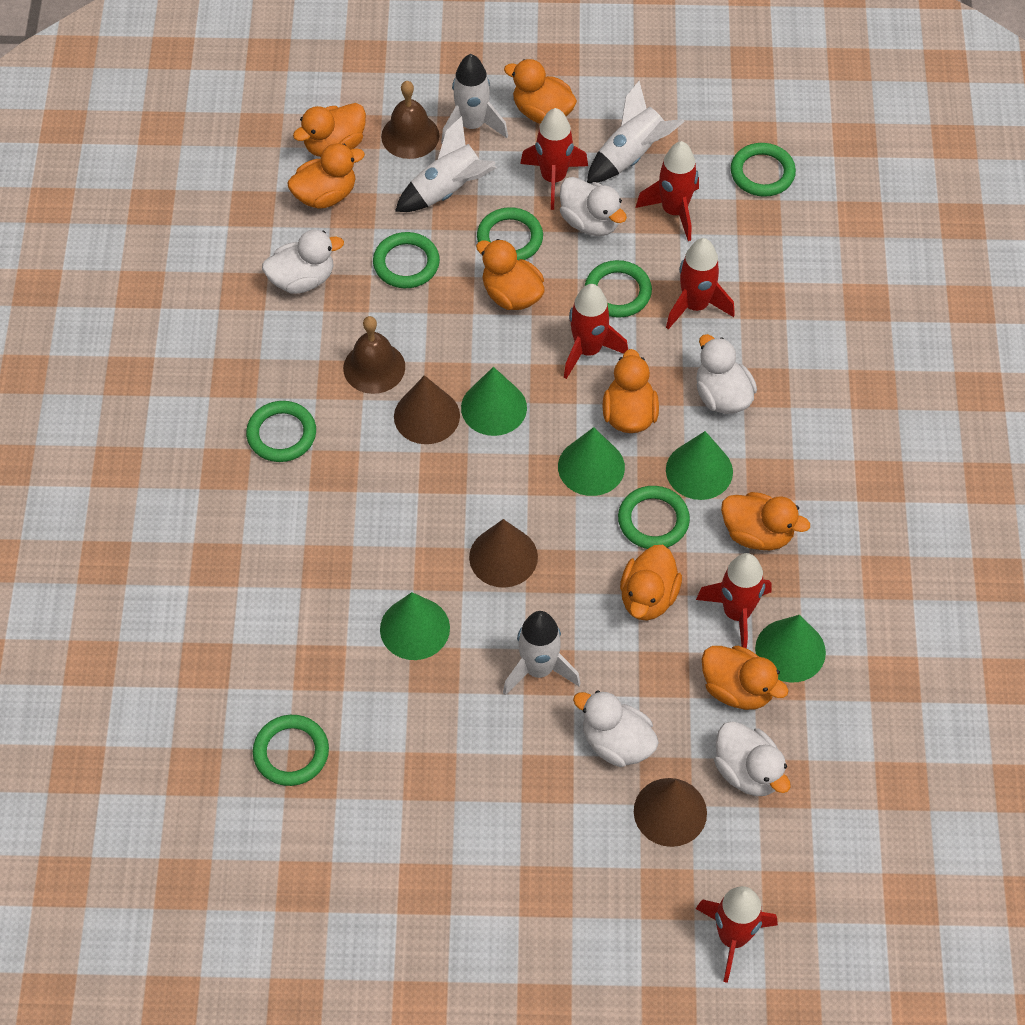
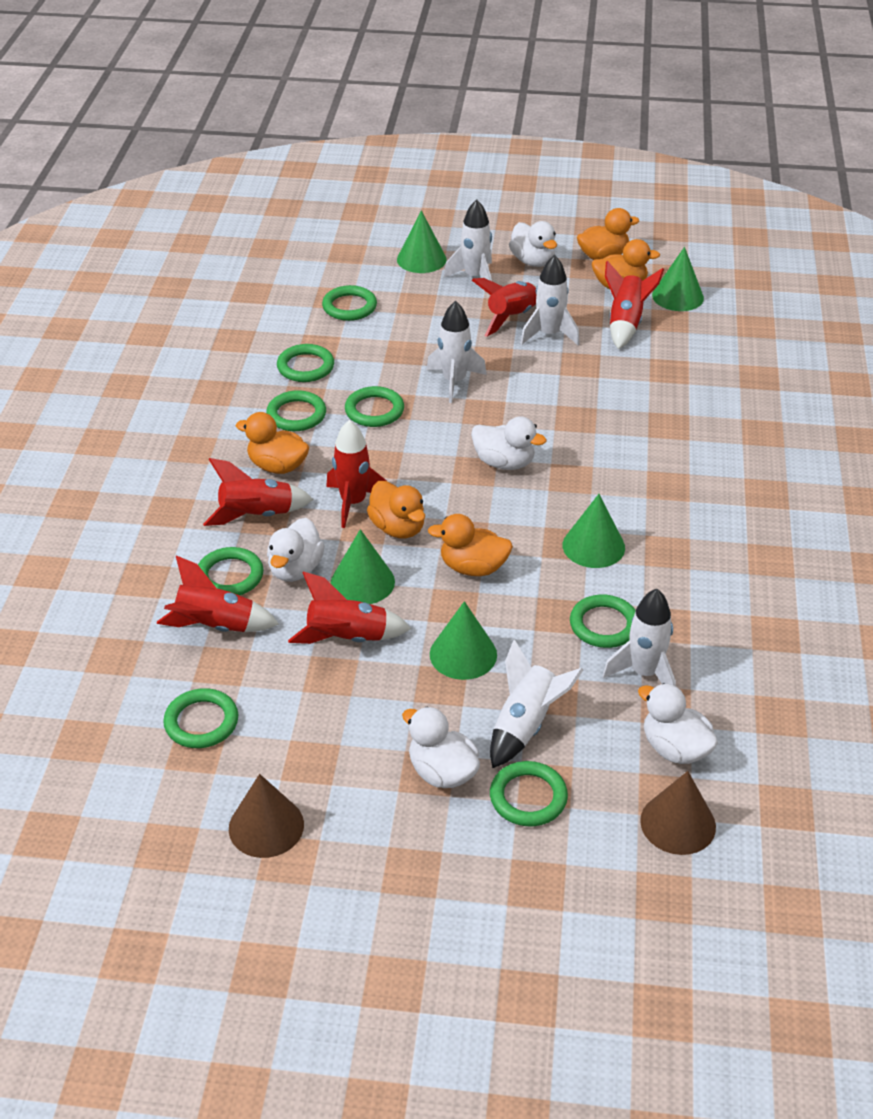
brown bell: 2 -> 0
brown cone: 3 -> 2
green ring: 7 -> 8
orange duck: 8 -> 5
white rocket: 4 -> 5

